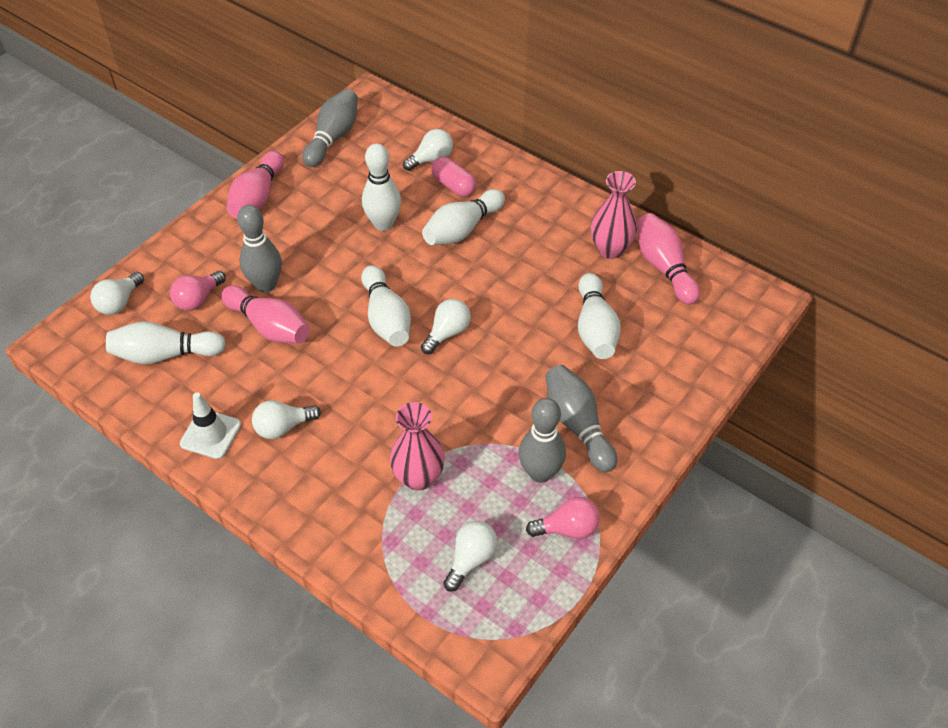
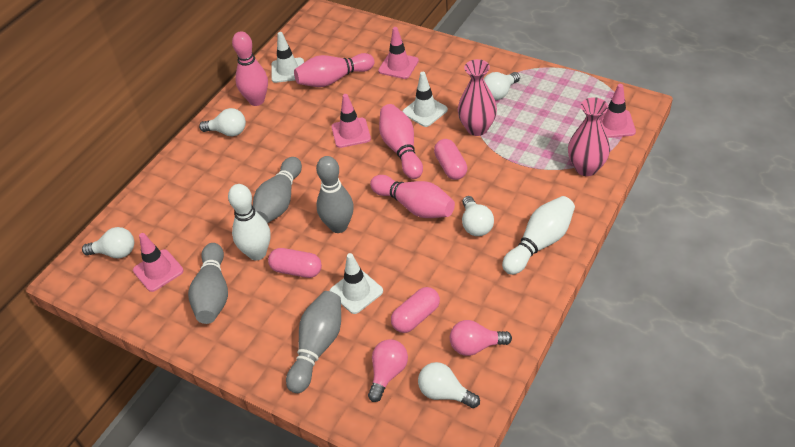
pink bowling pin: 3 -> 4
pink capsule: 1 -> 3
pink traffic cone: 0 -> 4
white bowling pin: 5 -> 2
white traffic cone: 1 -> 3

